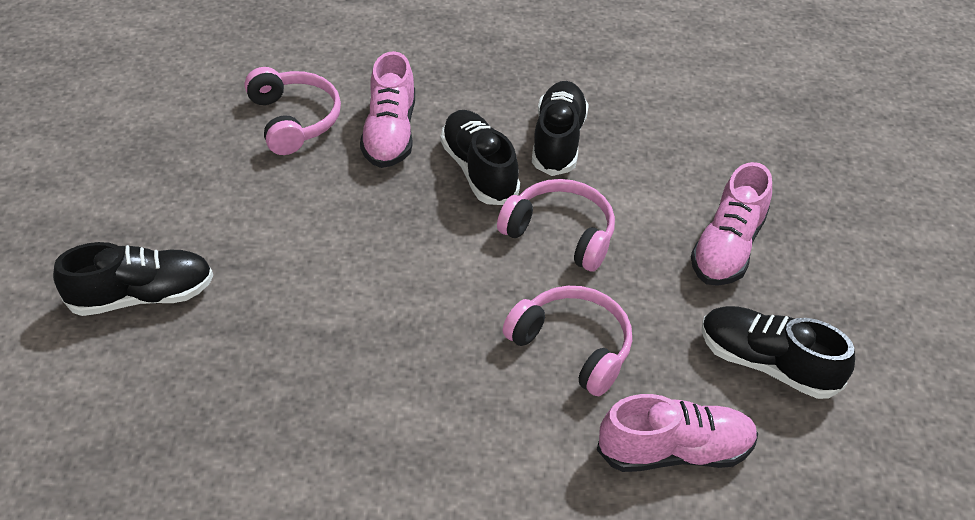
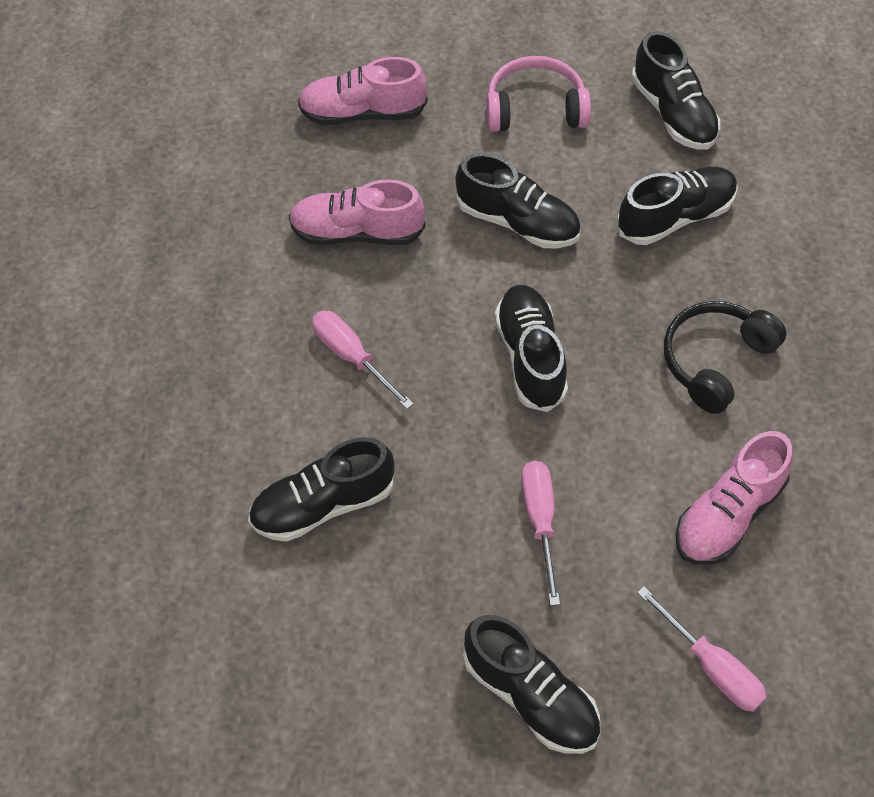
black headphones: 0 -> 1
black shoe: 4 -> 6
pink headphones: 3 -> 1
pink screwdriver: 0 -> 3

